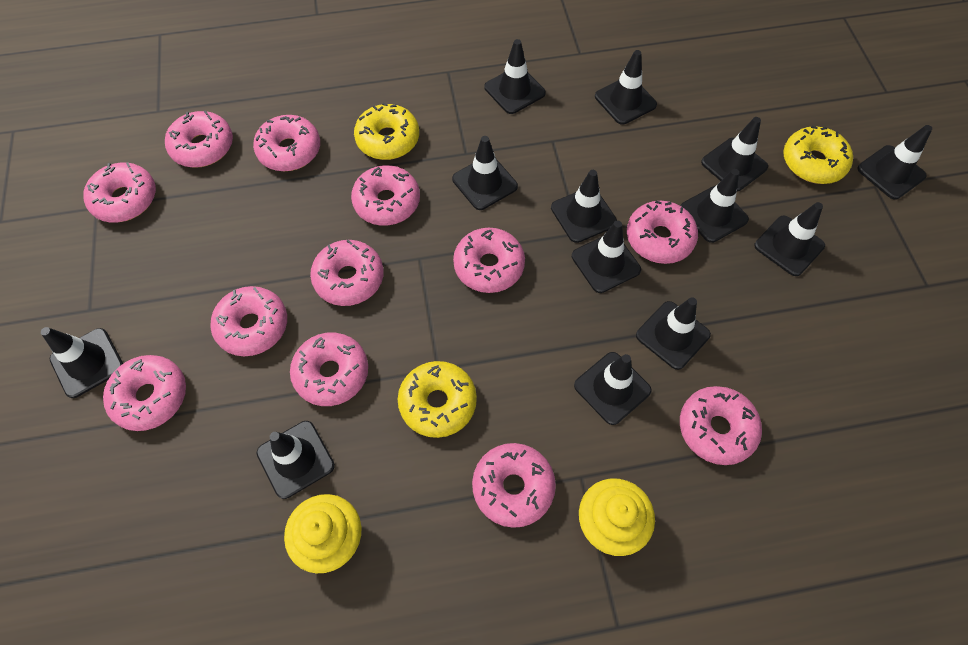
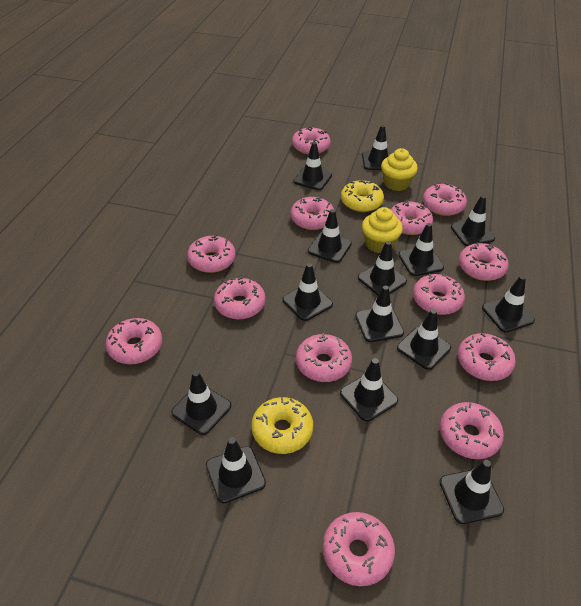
black traffic cone: 13 -> 14
pink donut: 12 -> 13
yellow donut: 3 -> 2

